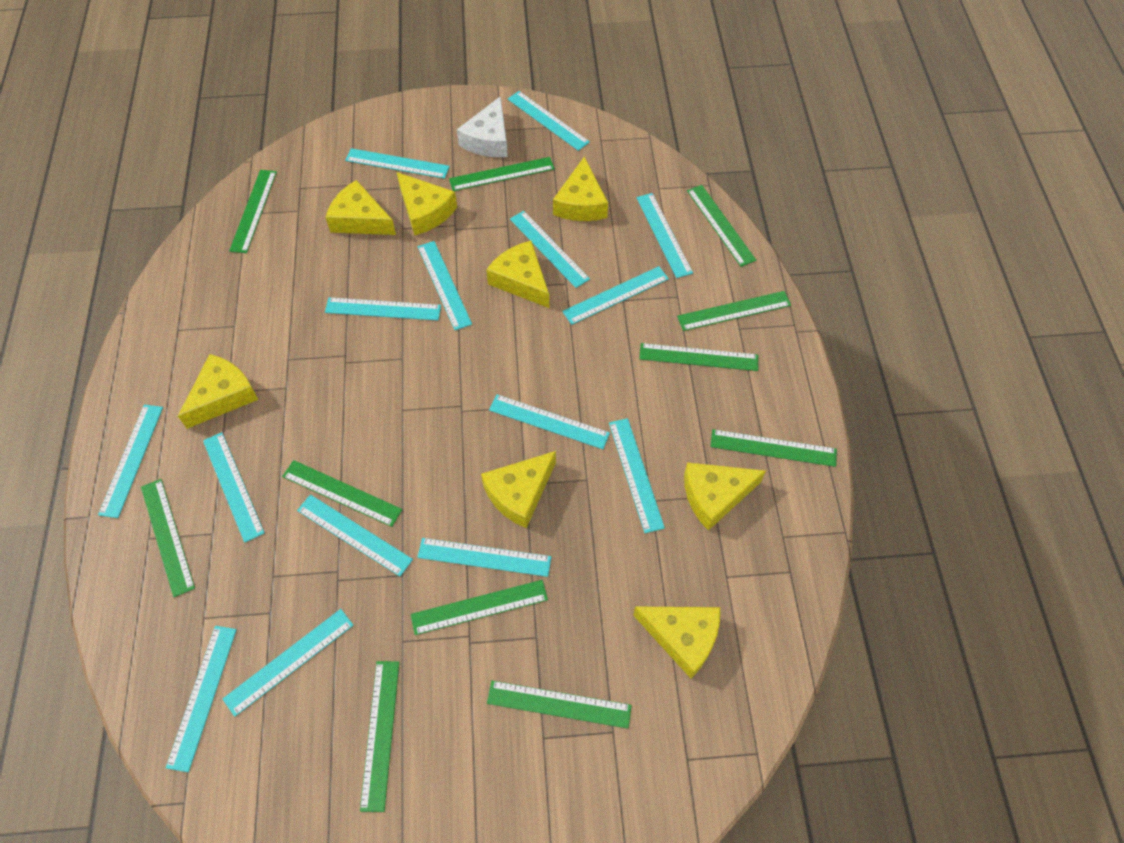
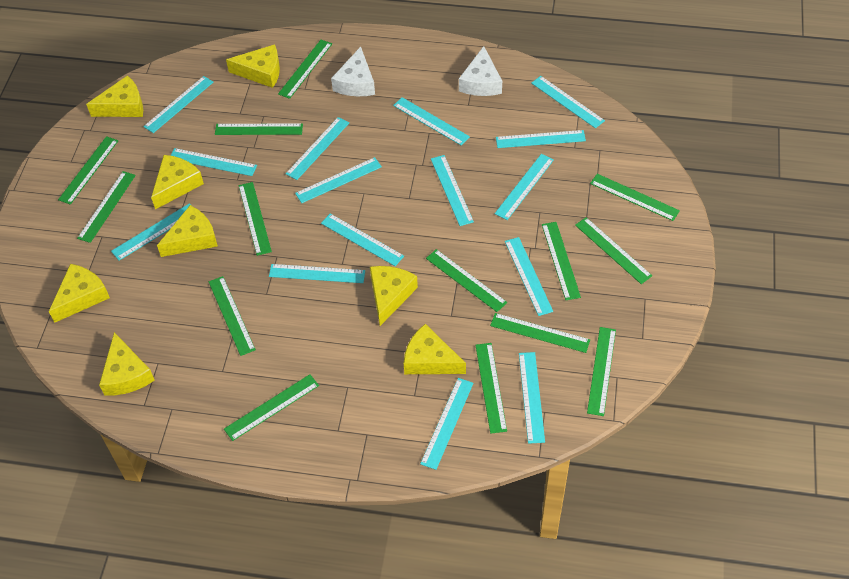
green ruler: 11 -> 14
white cheese: 1 -> 2

